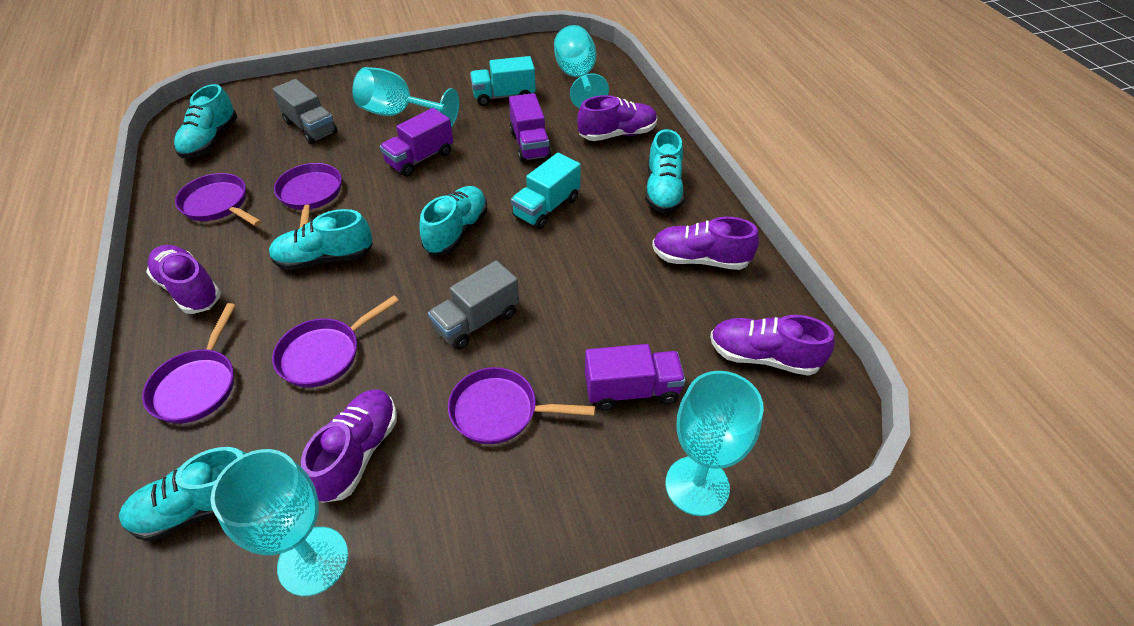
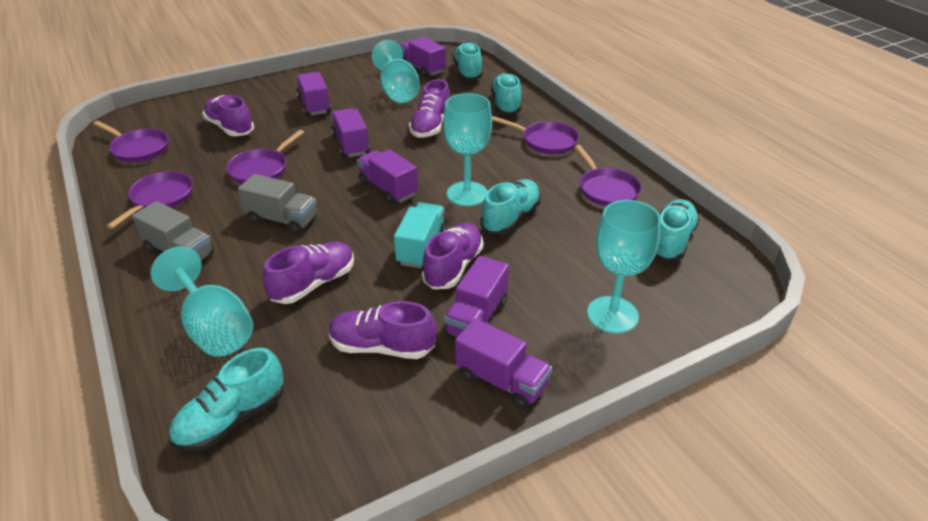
purple truck: 3 -> 6
turquoise truck: 2 -> 1

